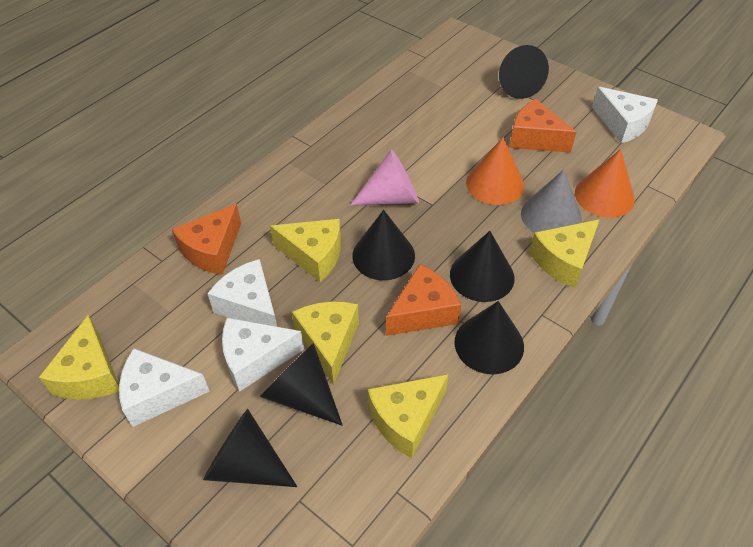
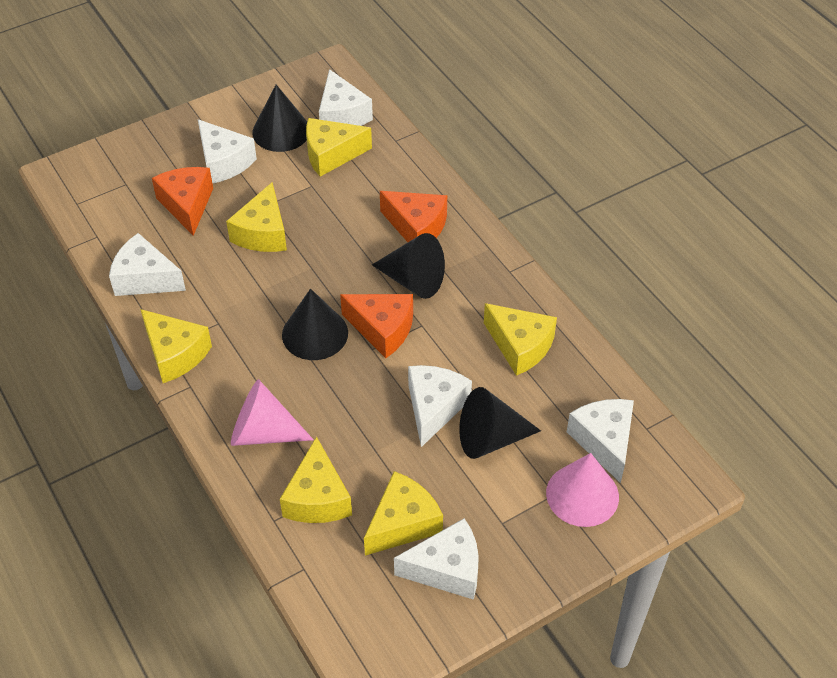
black cone: 6 -> 4
grey cone: 1 -> 0
orange cone: 2 -> 0
pink cone: 1 -> 2
white cheese: 4 -> 6
yellow cheese: 5 -> 6

